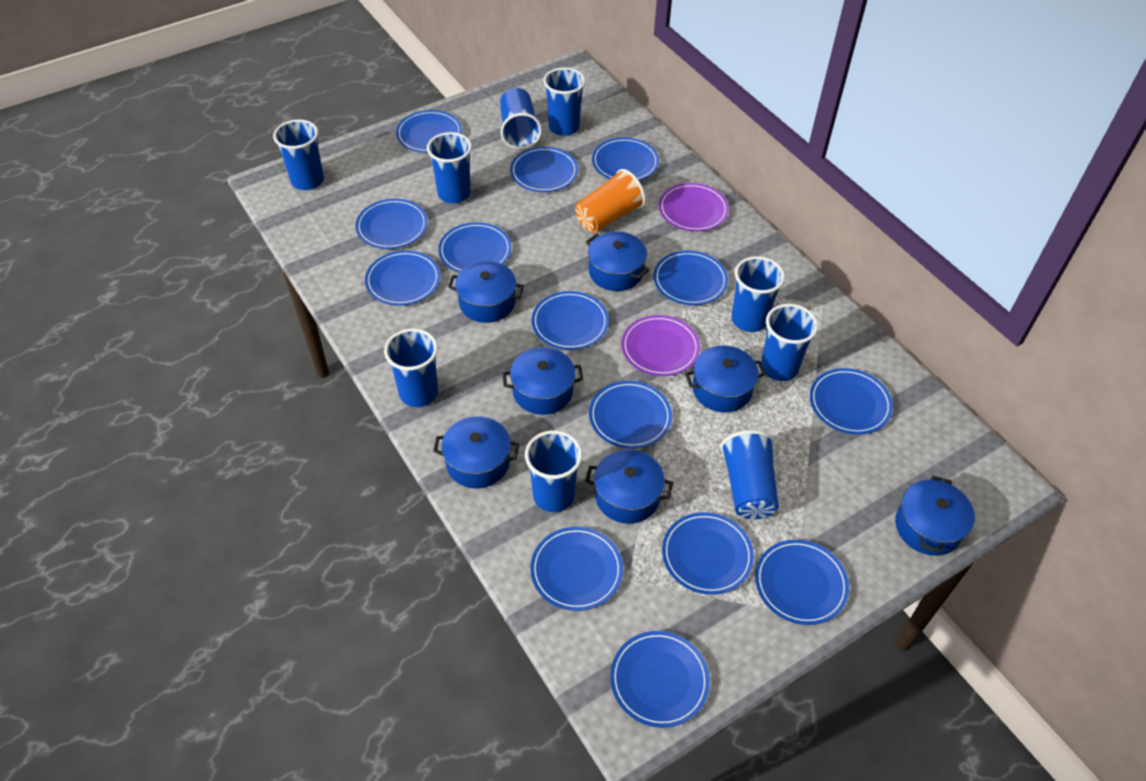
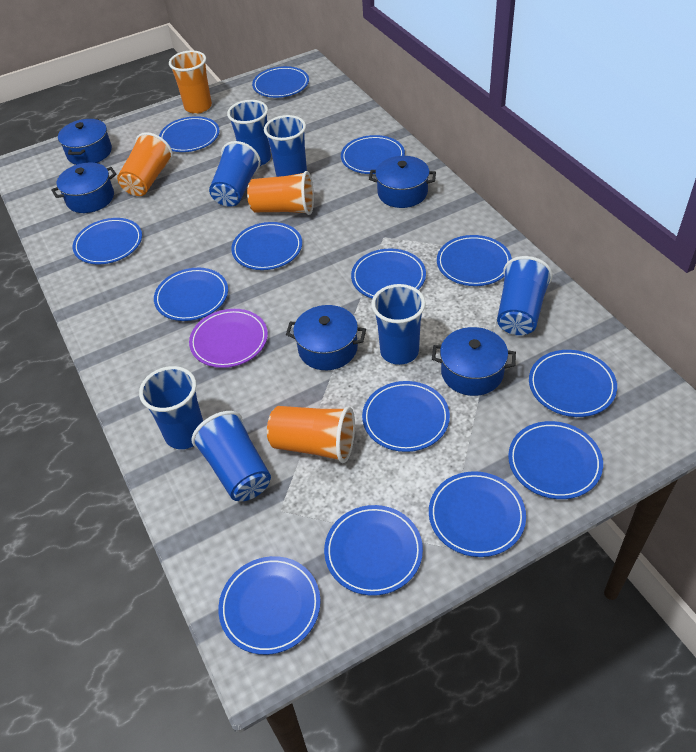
blue cup: 9 -> 7
blue pot: 7 -> 5
orange cup: 1 -> 4
purple plate: 2 -> 1

